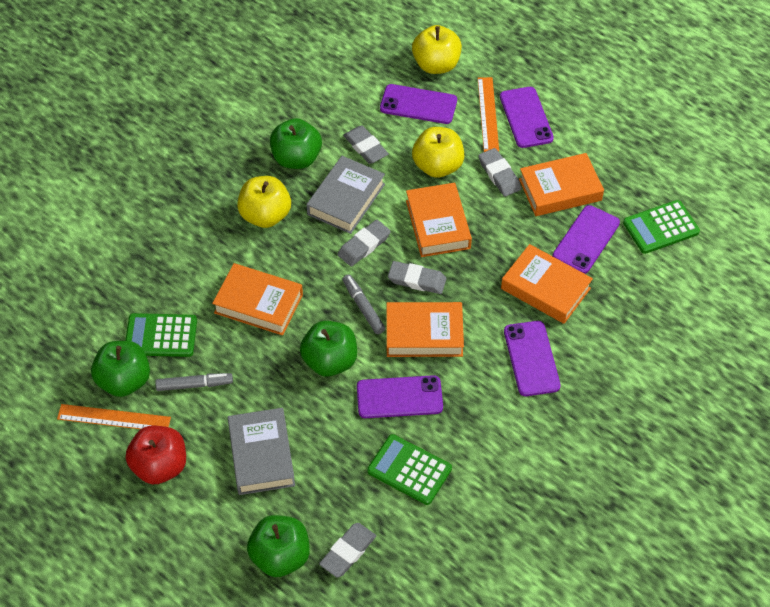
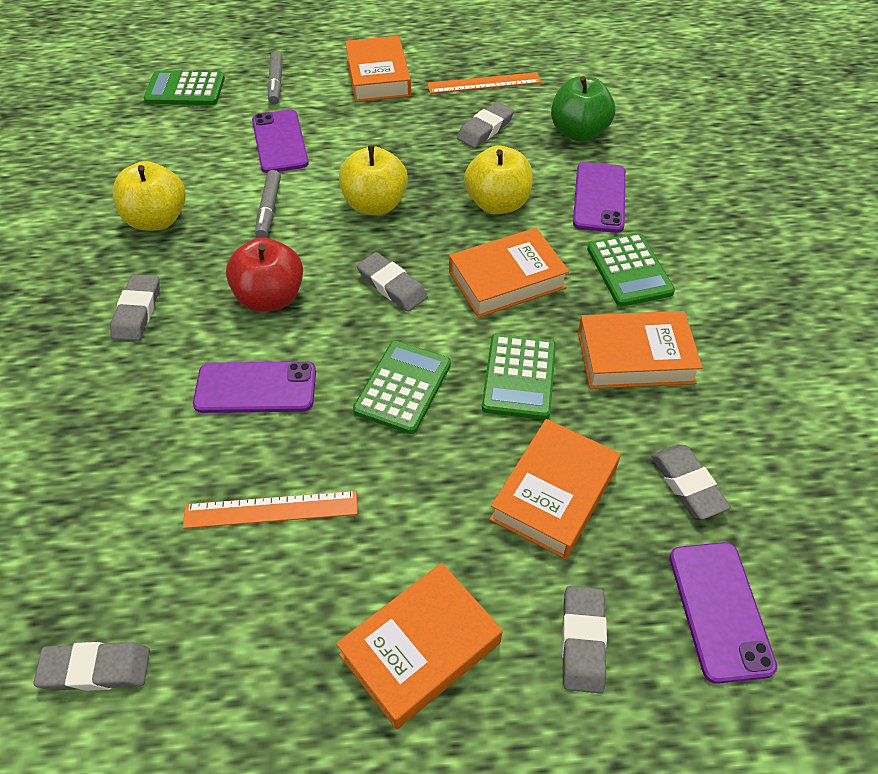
green apple: 4 -> 1
green calculator: 3 -> 4
grey book: 2 -> 0
grey eraser: 5 -> 6
purple phone: 5 -> 4

